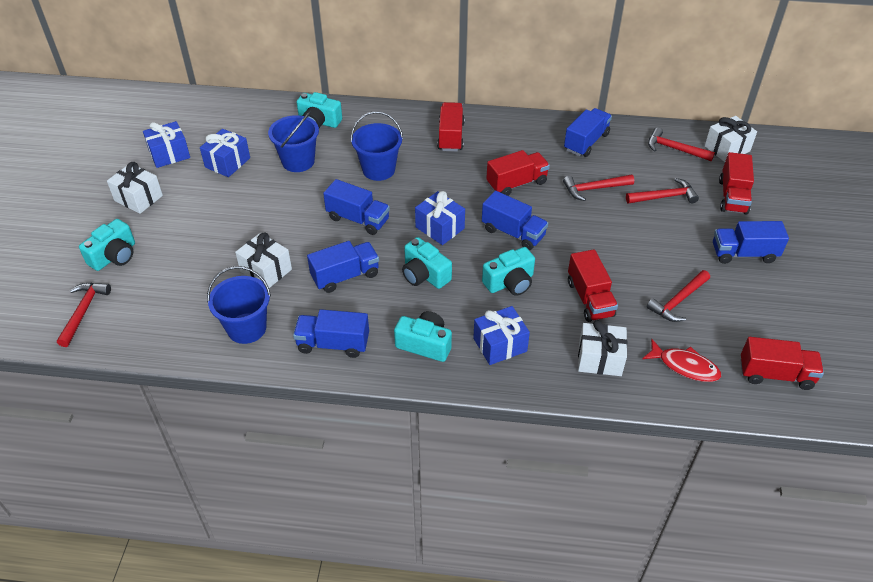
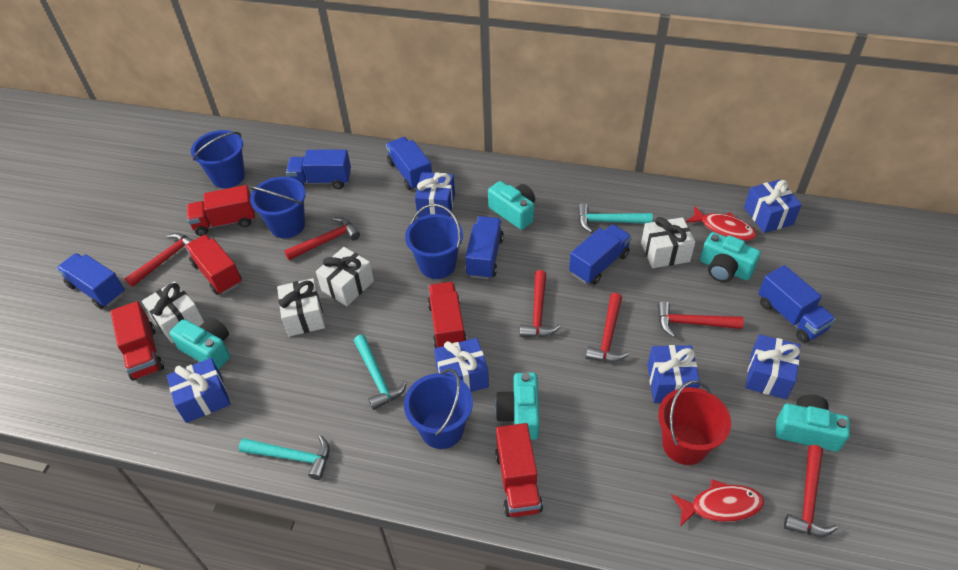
blue bucket: 3 -> 4
blue gift: 4 -> 6
red bucket: 0 -> 1
red fish: 1 -> 2
red hammer: 5 -> 6
turquoise hammer: 0 -> 3

